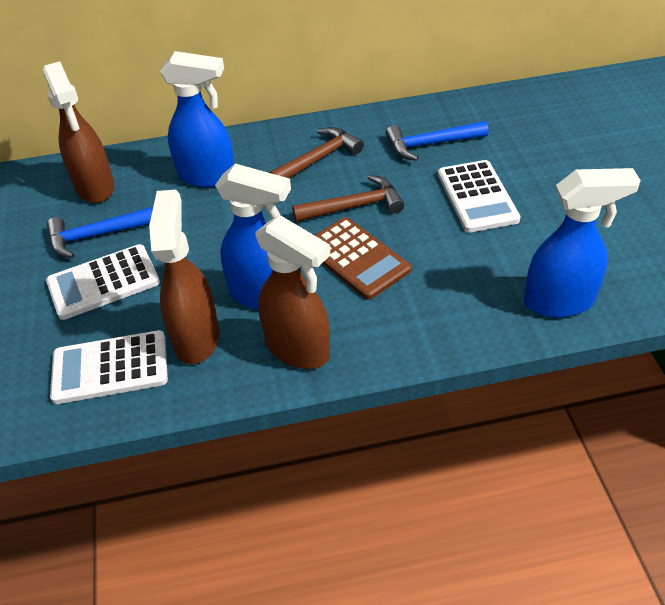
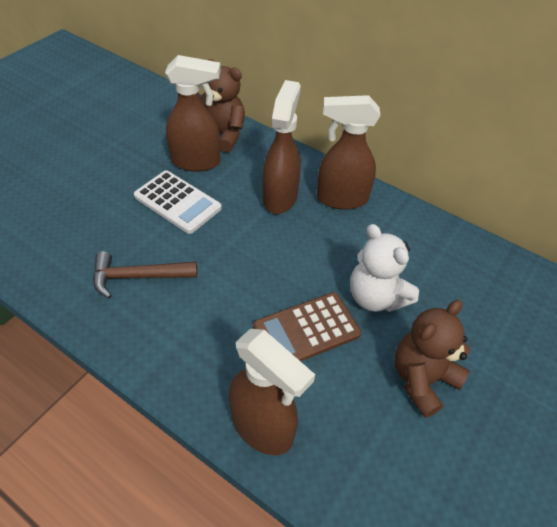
blue hammer: 2 -> 0
blue spray bottle: 3 -> 0
brown hammer: 2 -> 1
brown spray bottle: 3 -> 4
brown teddy bear: 0 -> 2
white calculator: 3 -> 1
white teddy bear: 0 -> 1

